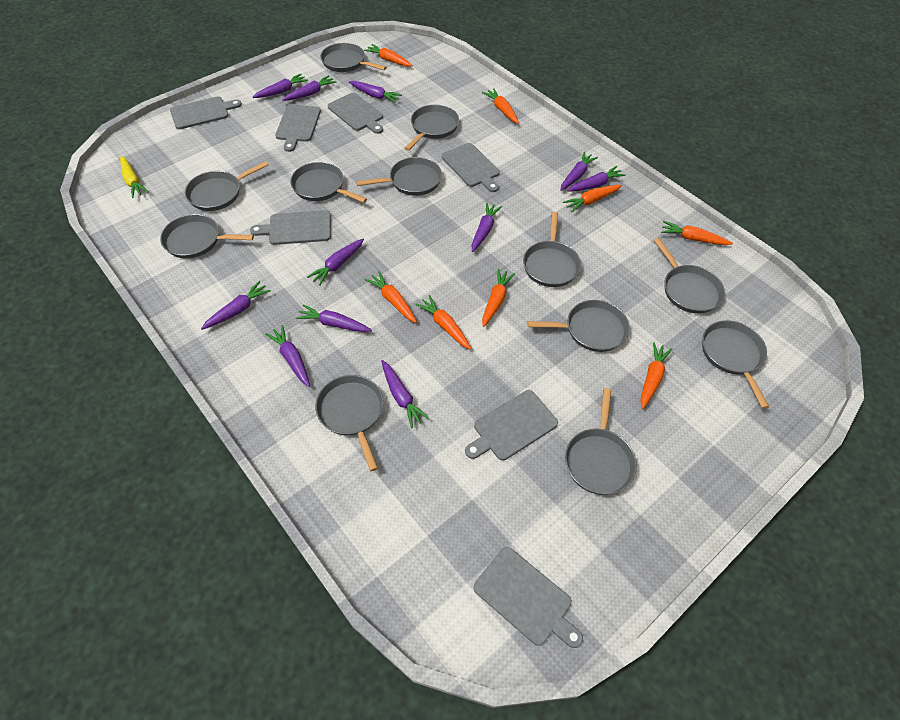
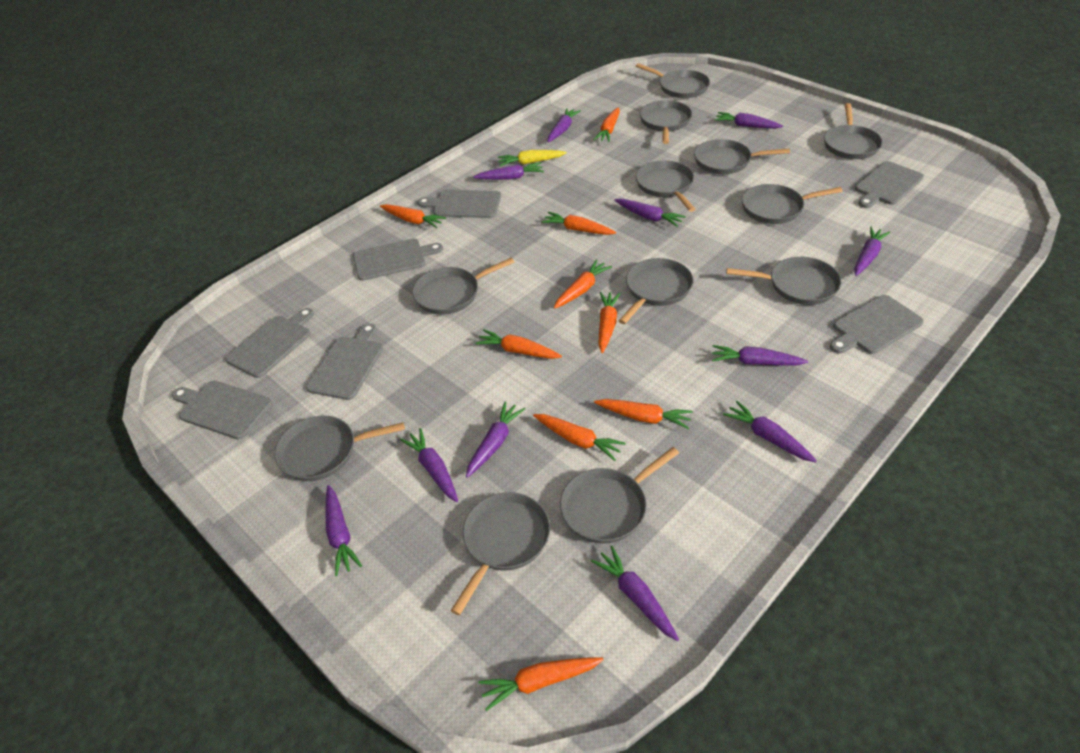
orange carrot: 8 -> 9

